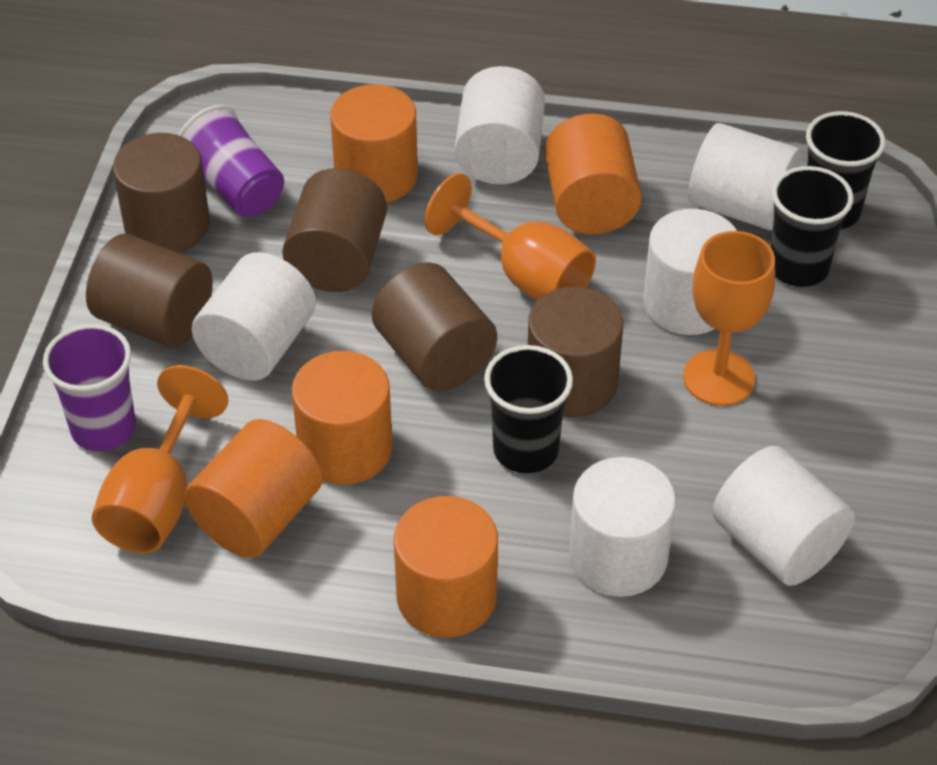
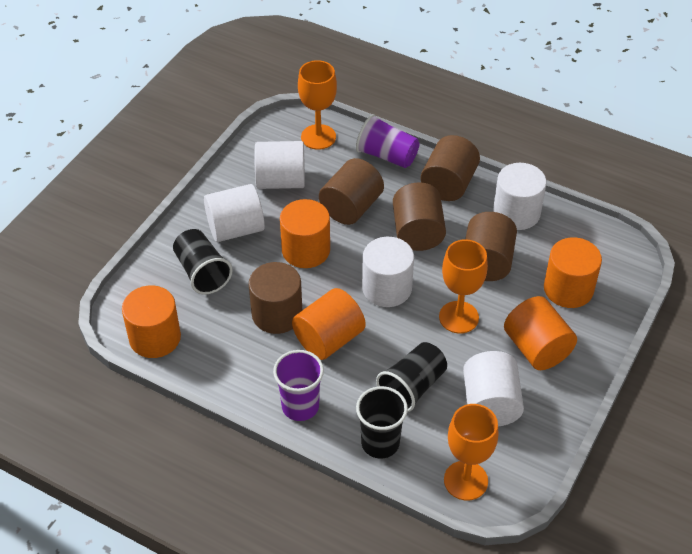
white cylinder: 6 -> 5

